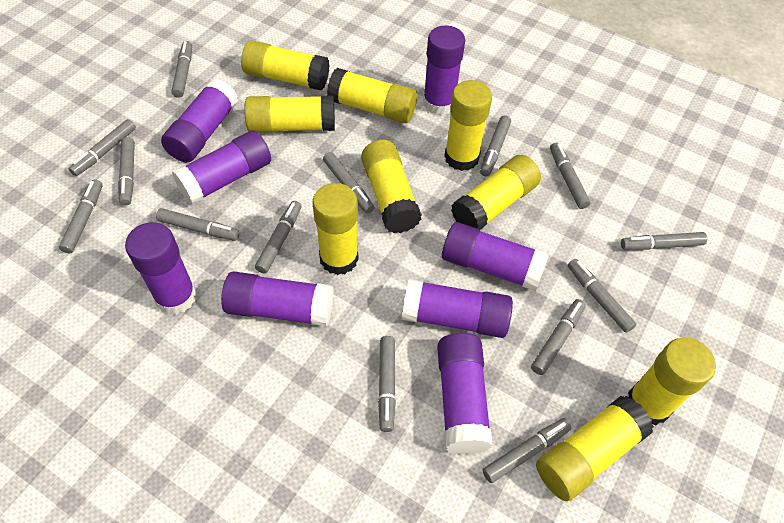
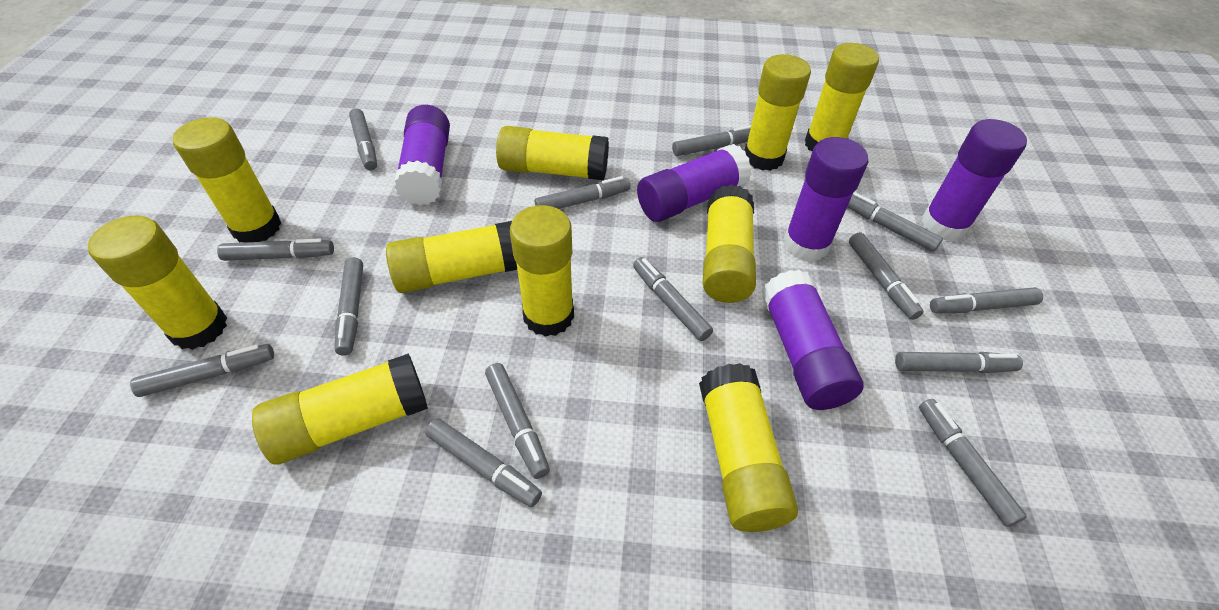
purple glue stick: 8 -> 5
yellow glue stick: 9 -> 10

